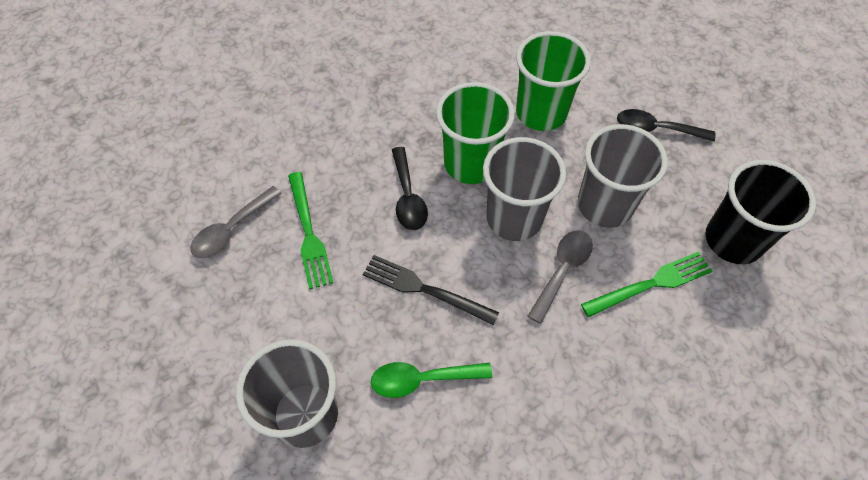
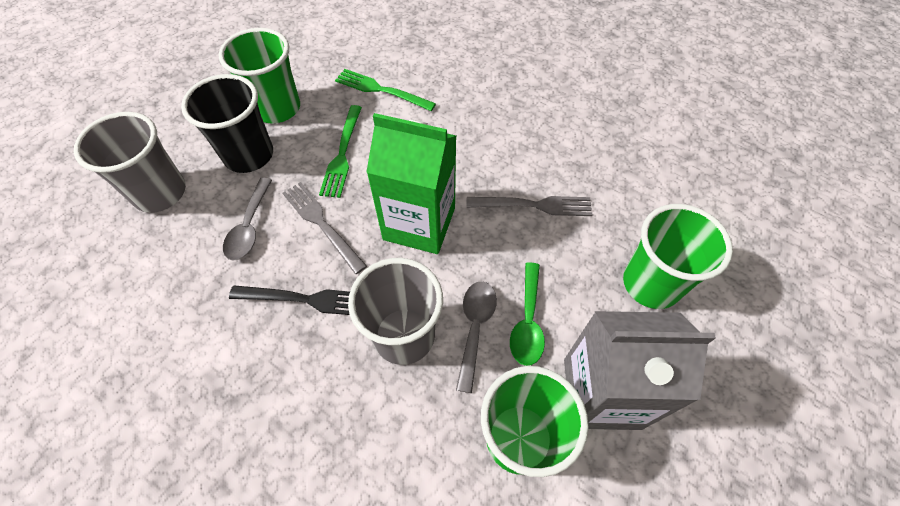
black spoon: 2 -> 0
green carton: 0 -> 1
green cup: 2 -> 3
grey carton: 0 -> 1
grey cup: 3 -> 2
grey fork: 0 -> 2

